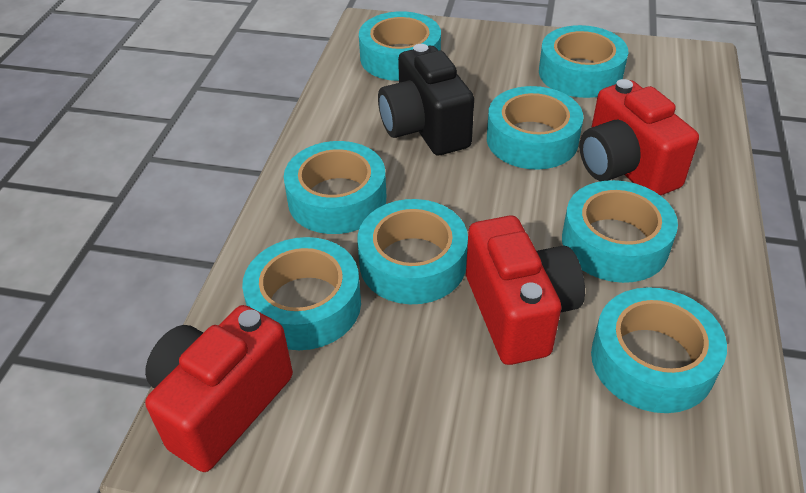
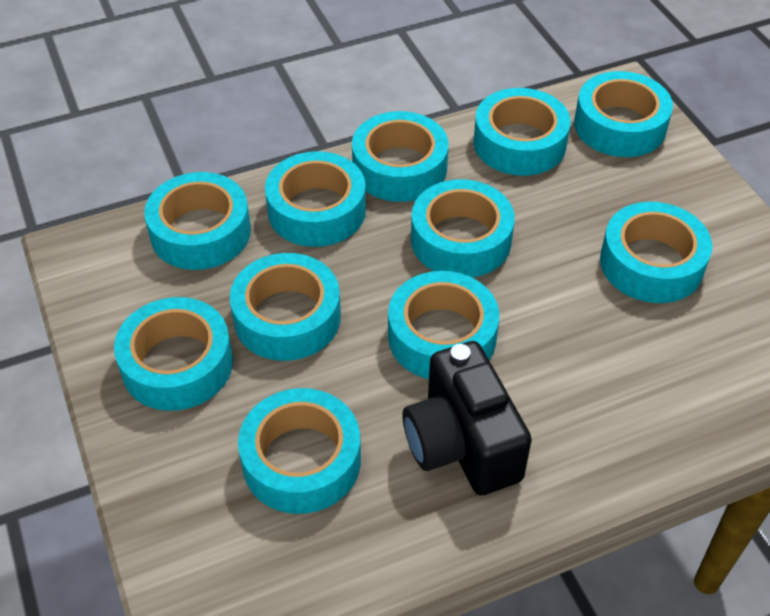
red camera: 3 -> 0
turquoise tape: 8 -> 11

